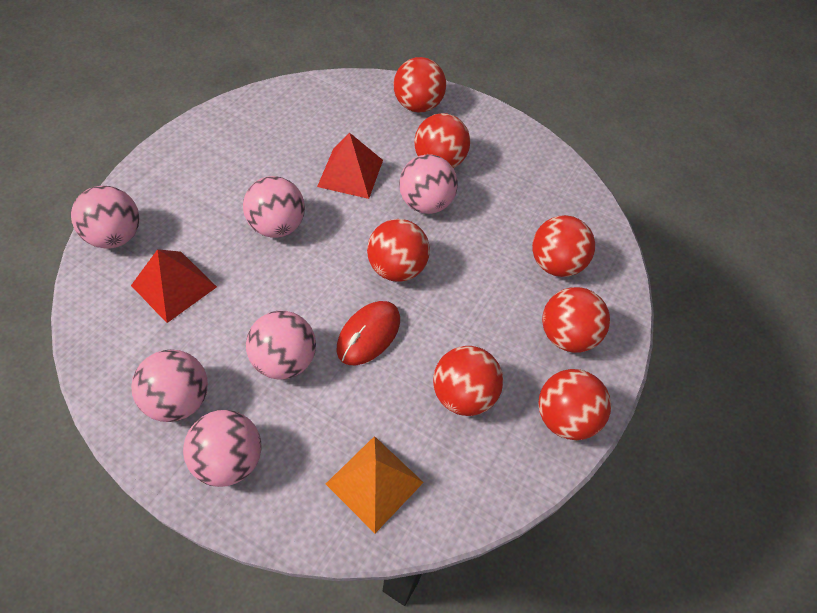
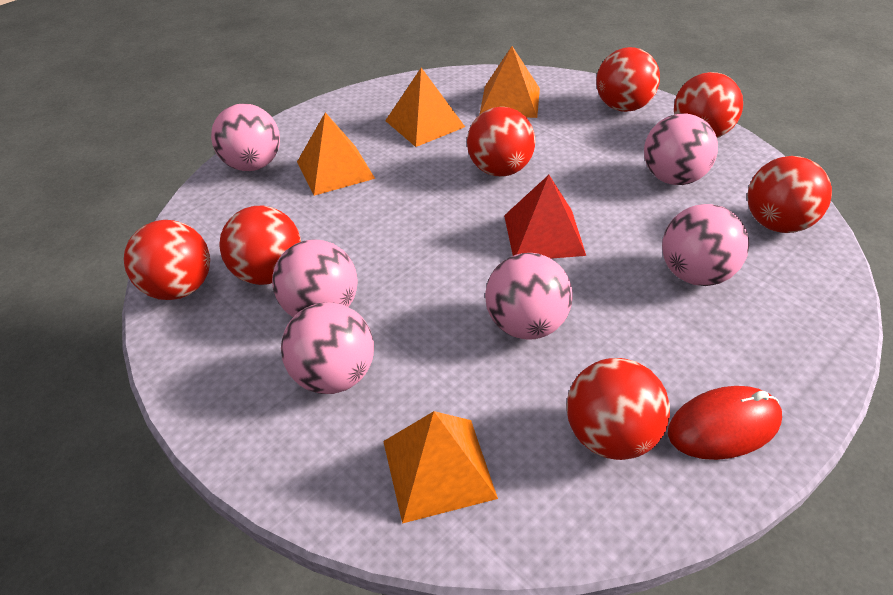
orange pyramid: 1 -> 4
red pyramid: 2 -> 1

